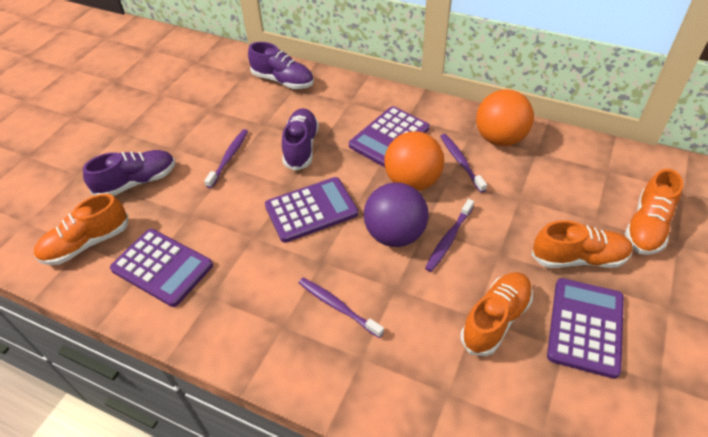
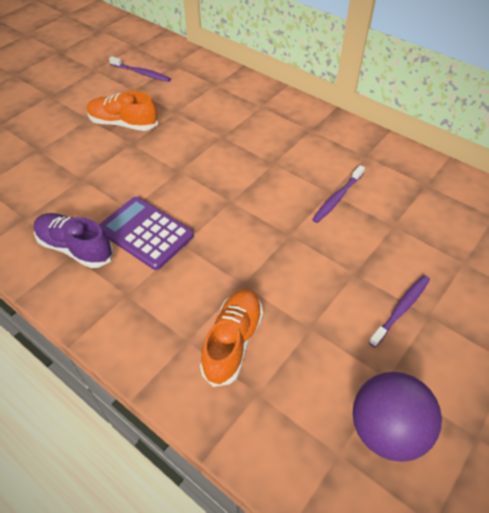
orange ball: 2 -> 0
orange shoe: 4 -> 2
purple calculator: 4 -> 1
purple shoe: 3 -> 1
purple toothbrush: 4 -> 3

